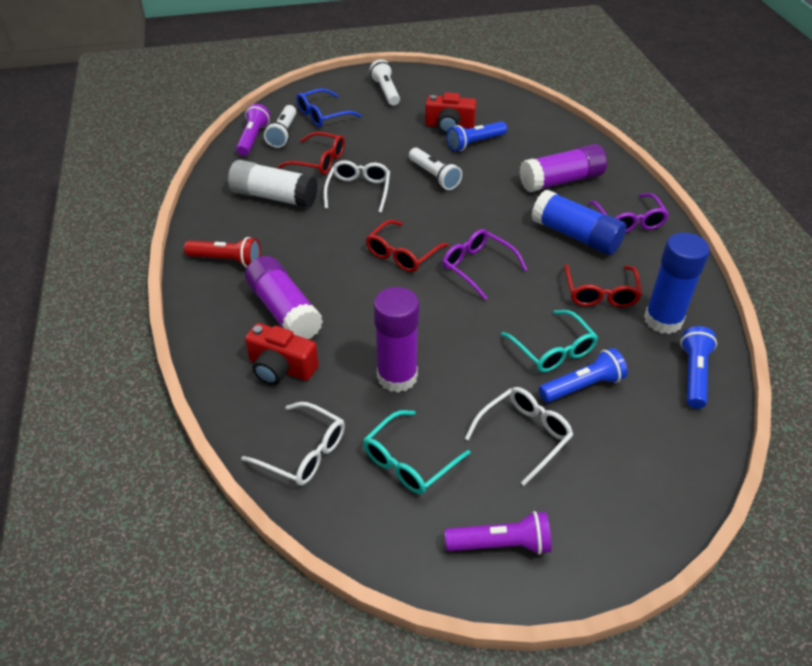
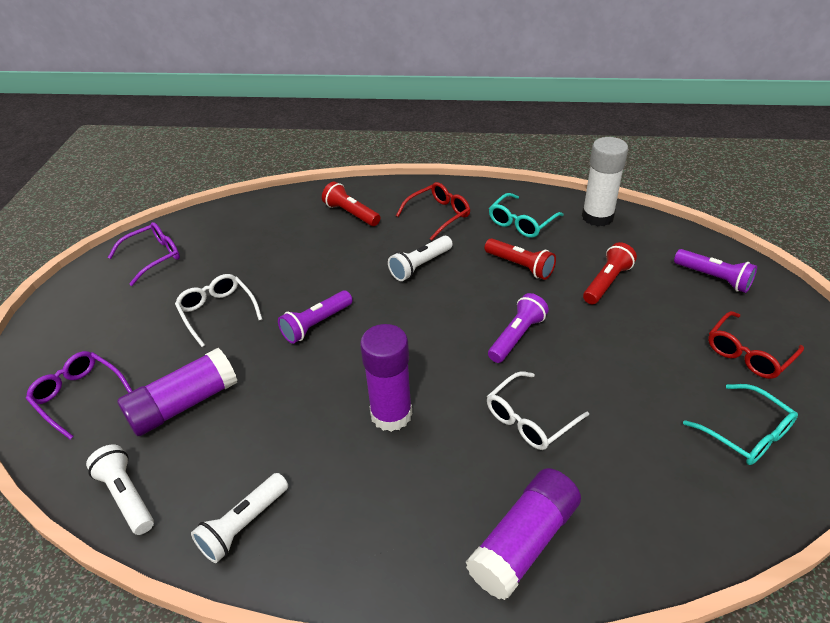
blue flashlight: 3 -> 0
blue glasses: 1 -> 0
blue glue stick: 2 -> 0
purple flashlight: 2 -> 3
red camera: 2 -> 0
red flashlight: 1 -> 3
red glasses: 3 -> 2
white glasses: 3 -> 2

